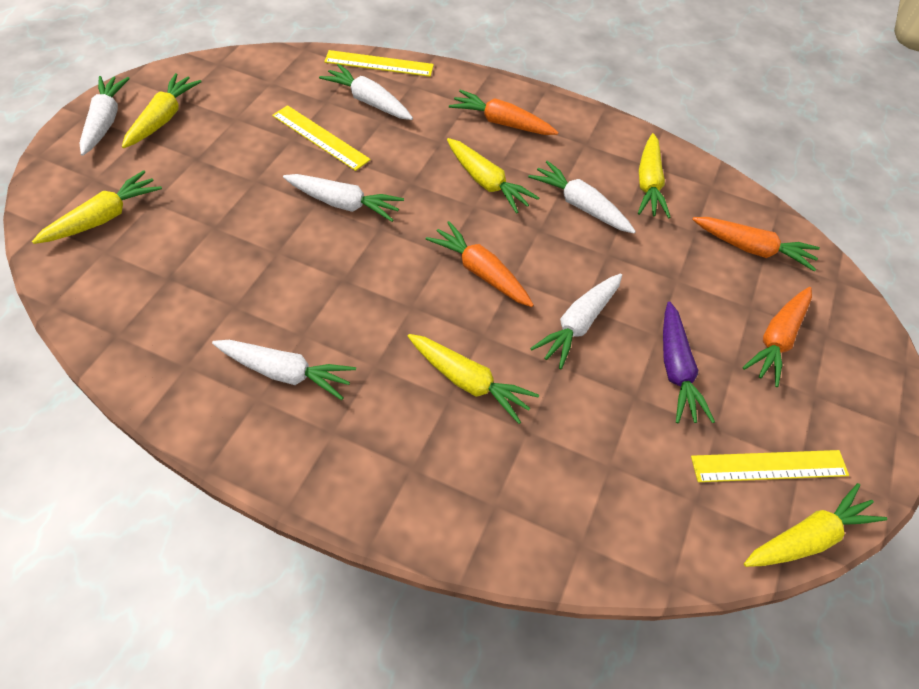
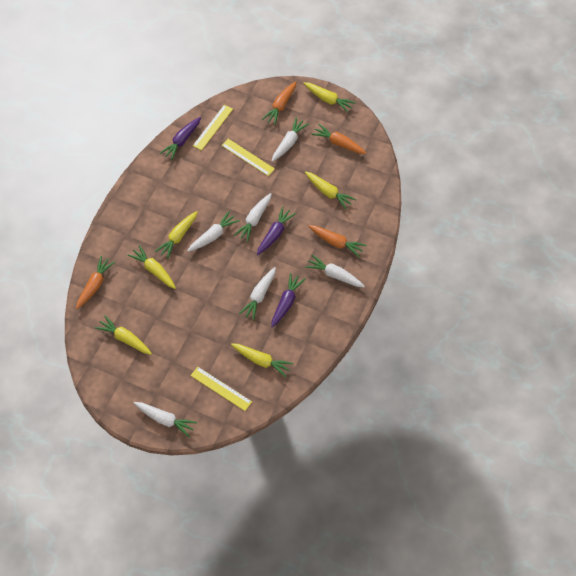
purple carrot: 1 -> 3

